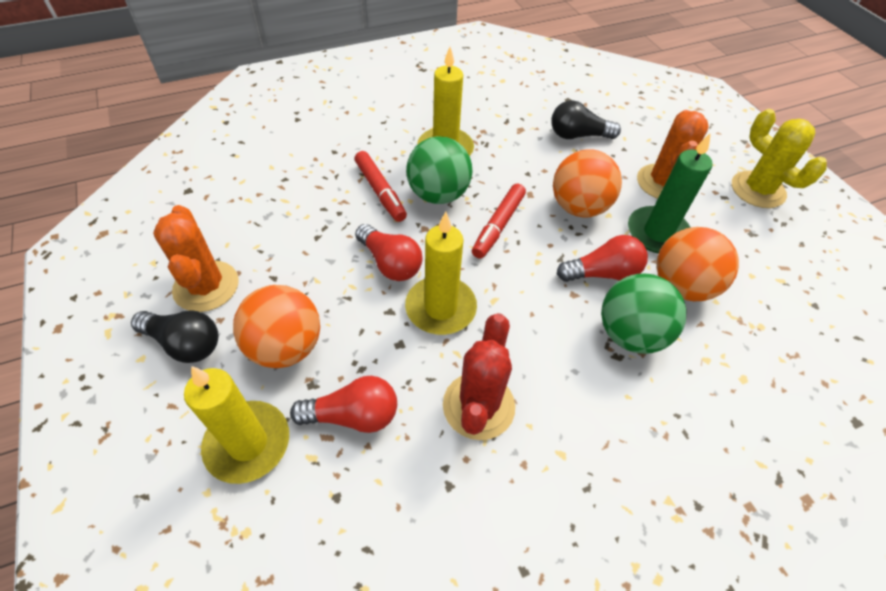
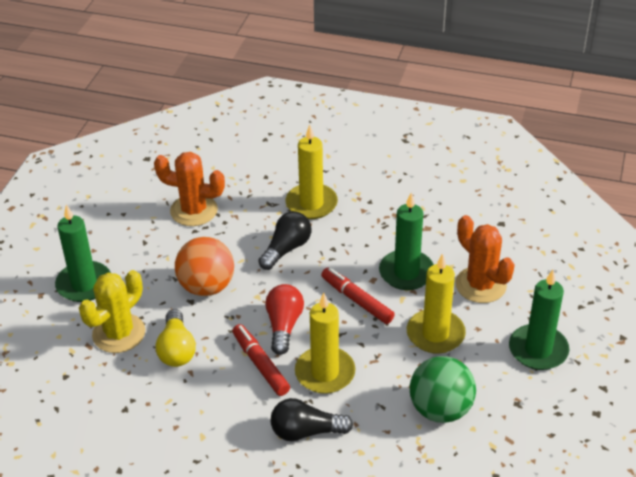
green ball: 2 -> 1
green candle: 1 -> 3
orange ball: 3 -> 1
red cactus: 1 -> 0
red light bulb: 3 -> 1
yellow light bulb: 0 -> 1

